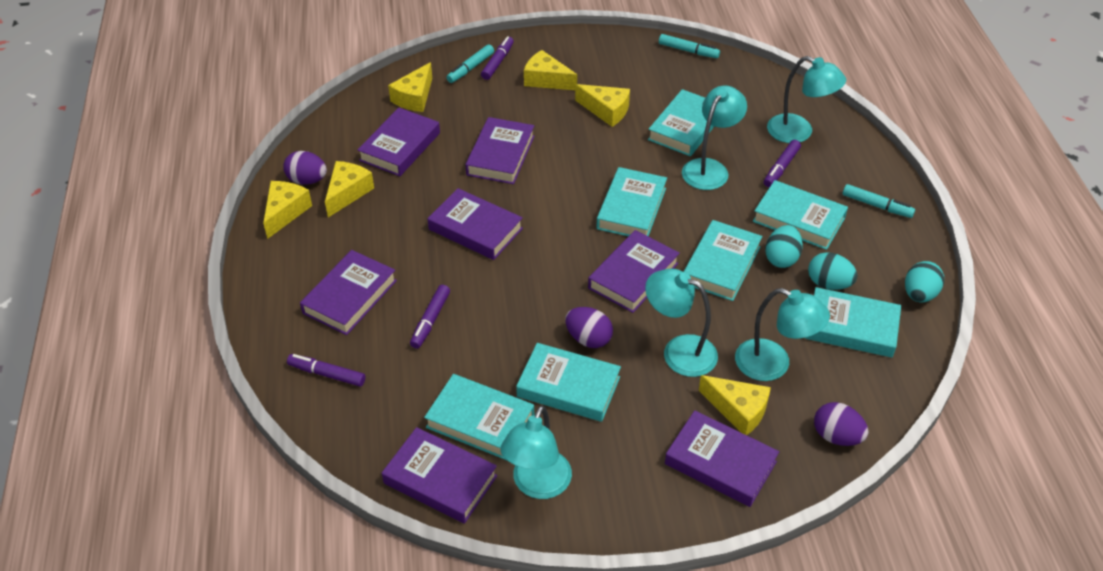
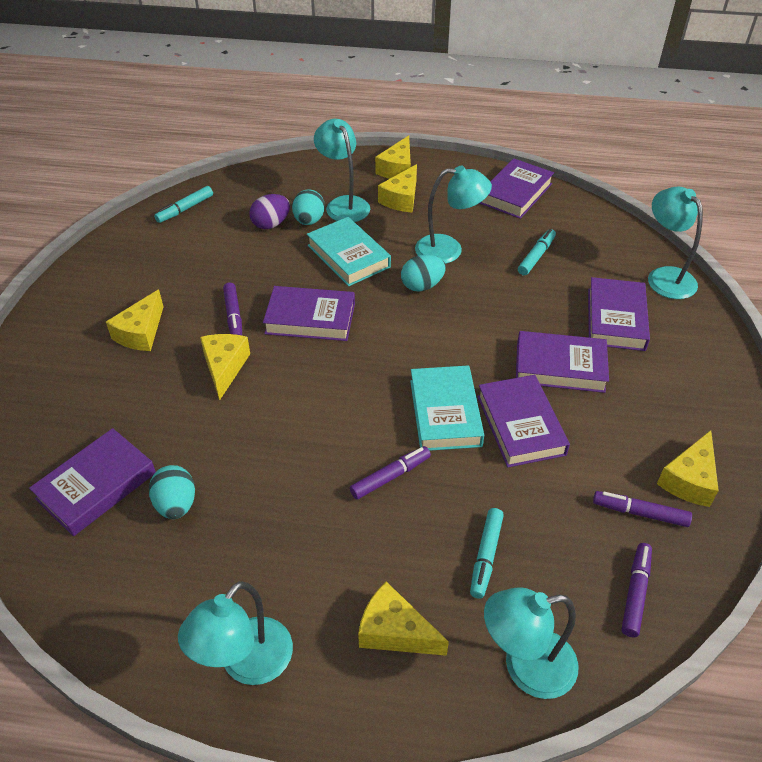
purple book: 7 -> 6
purple egg: 3 -> 1
turquoise book: 7 -> 2

